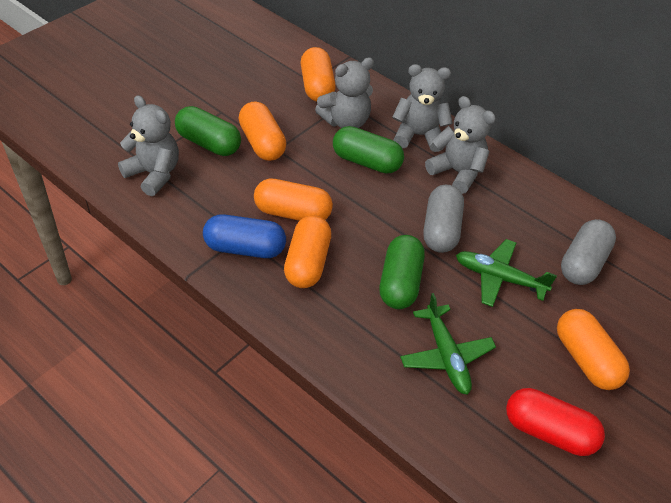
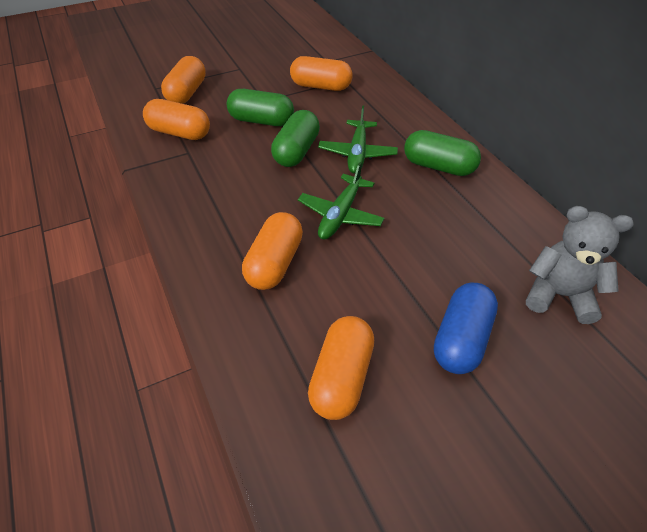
grey capsule: 2 -> 0
grey teddy bear: 4 -> 1
red capsule: 1 -> 0

